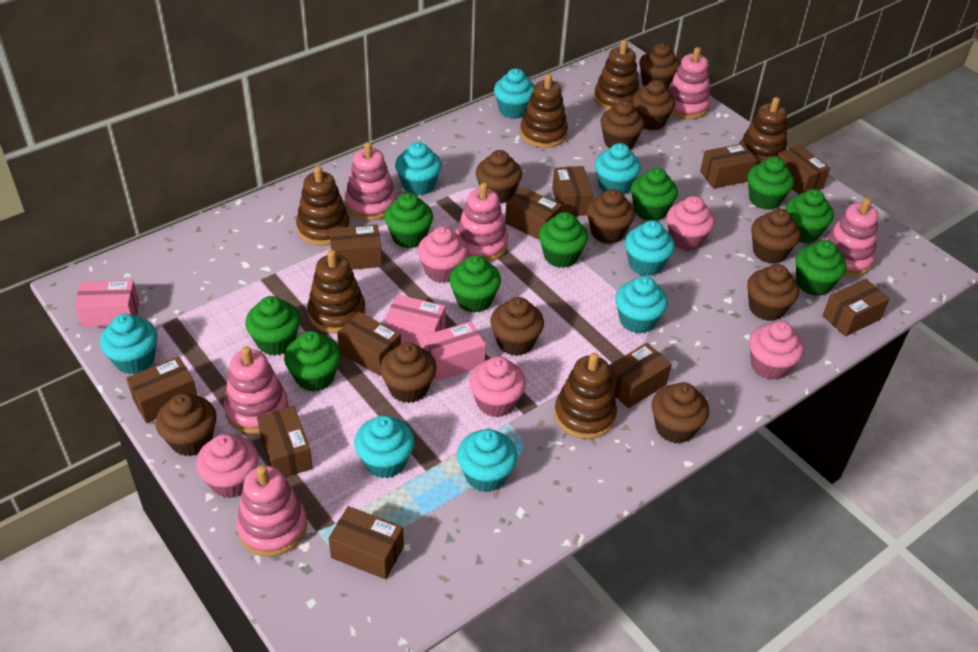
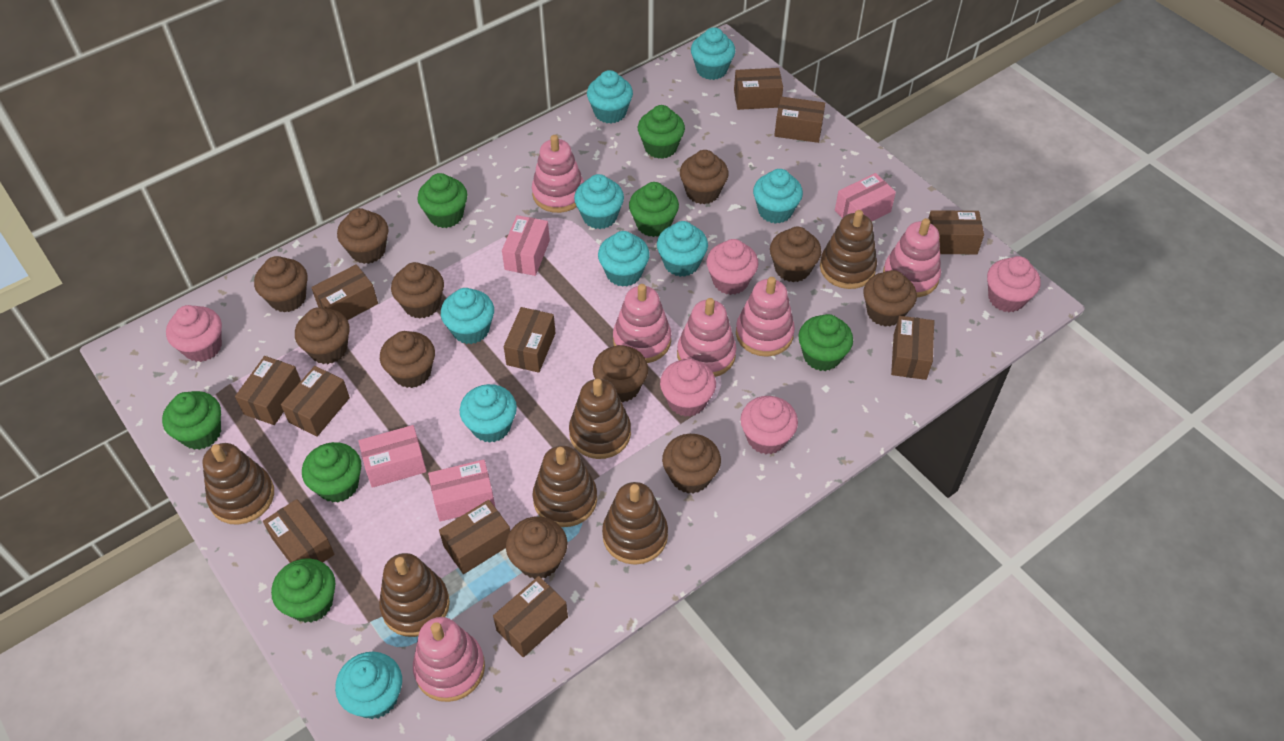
green cupcake: 9 -> 7
pink box: 3 -> 4
turquoise cupcake: 8 -> 9

